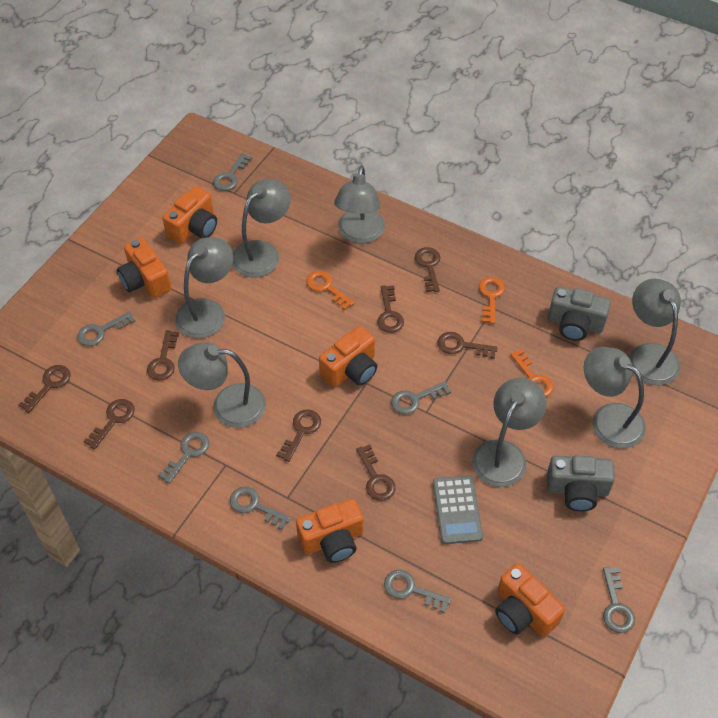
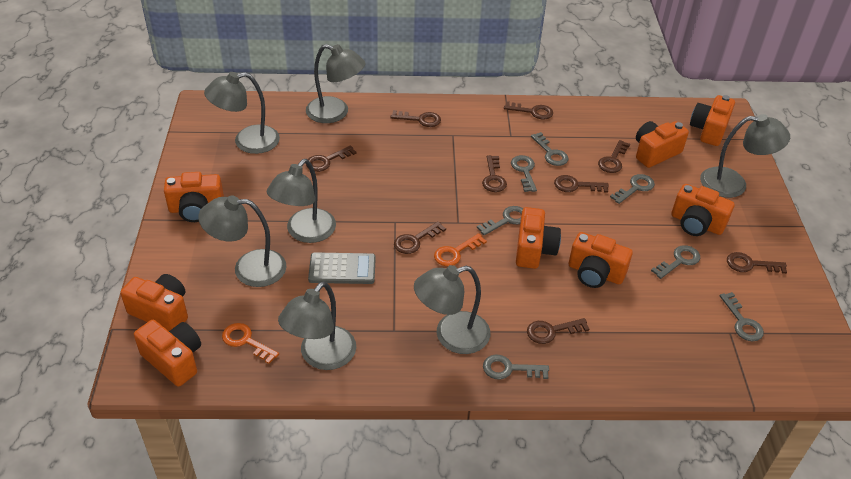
brown key: 8 -> 9
grey camera: 2 -> 0
orange camera: 5 -> 8
orange key: 3 -> 2

